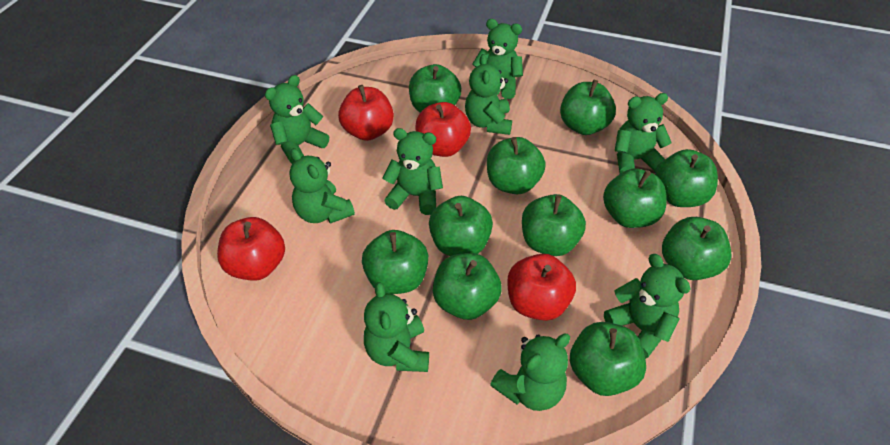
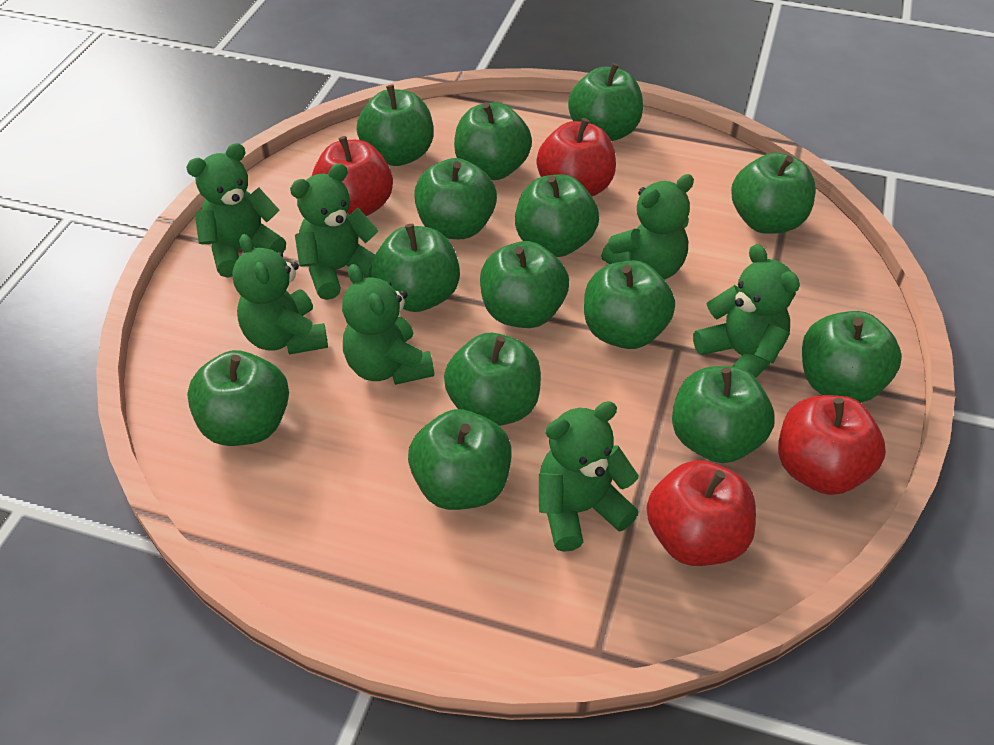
green apple: 11 -> 14
green teddy bear: 9 -> 7

